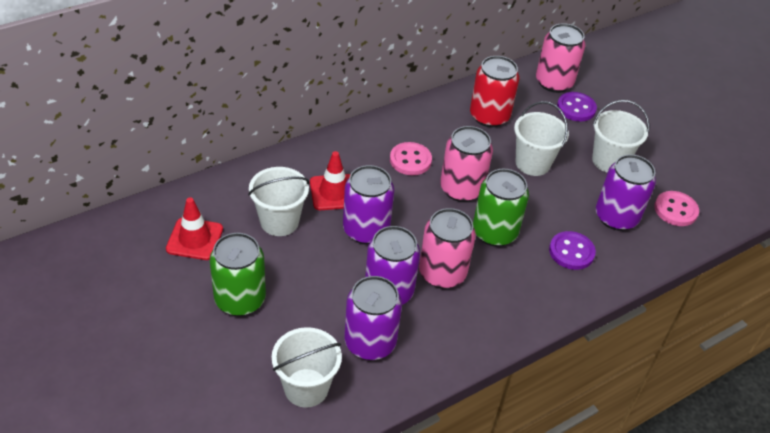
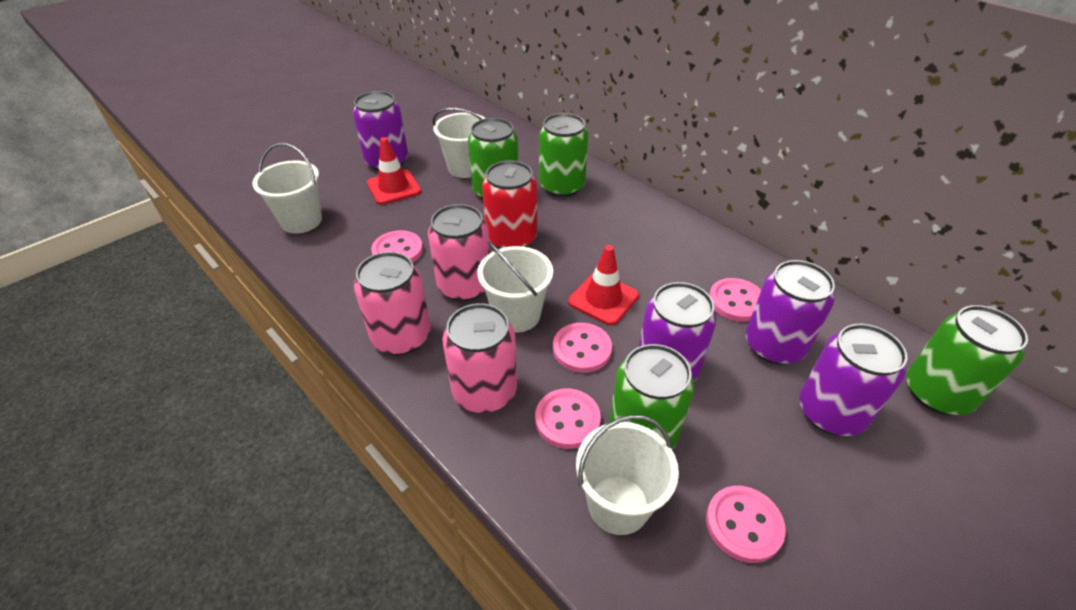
green can: 2 -> 4
pink button: 2 -> 5
purple button: 2 -> 0

